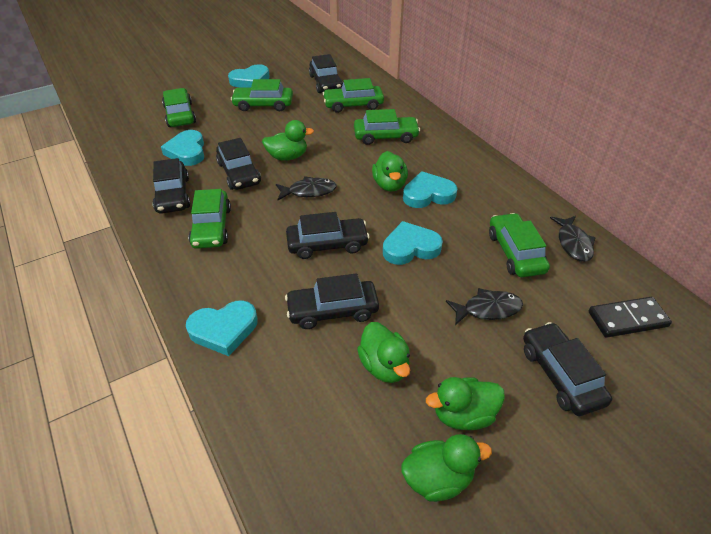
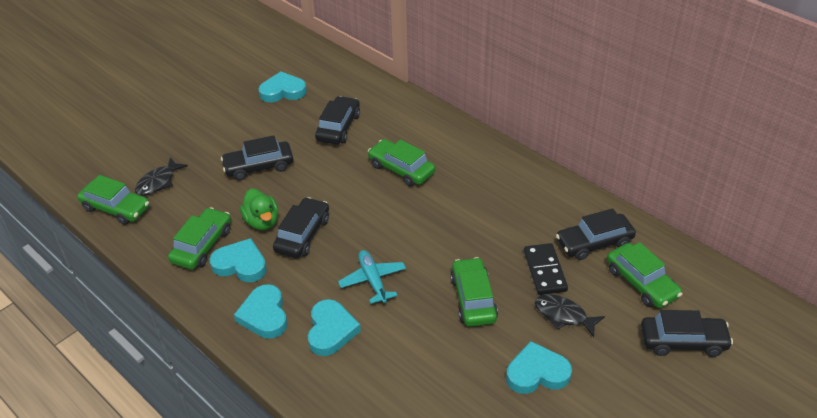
black car: 6 -> 5
black fish: 3 -> 2
green car: 6 -> 5
green duck: 5 -> 1
turquoise plane: 0 -> 1

